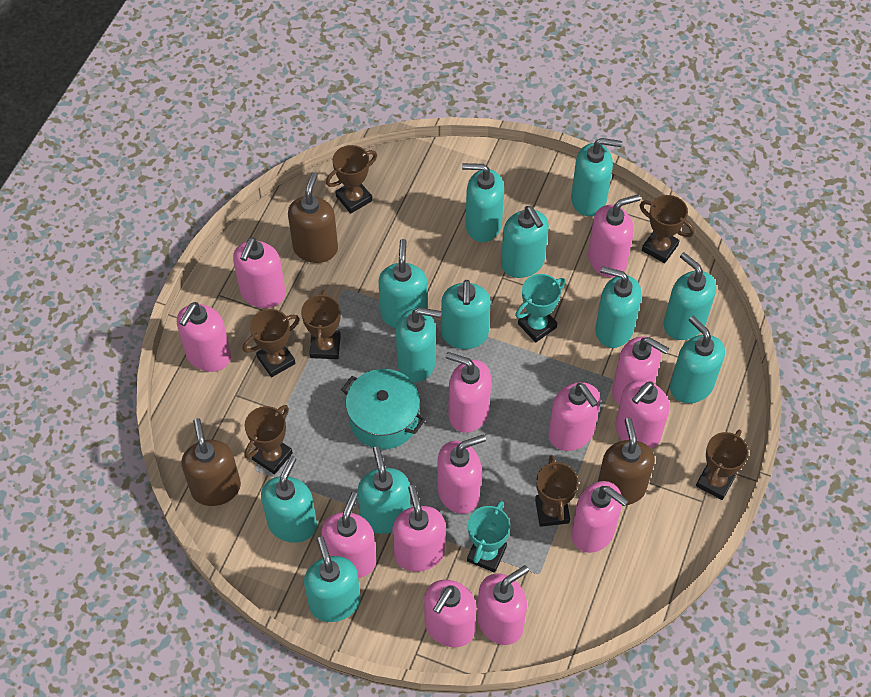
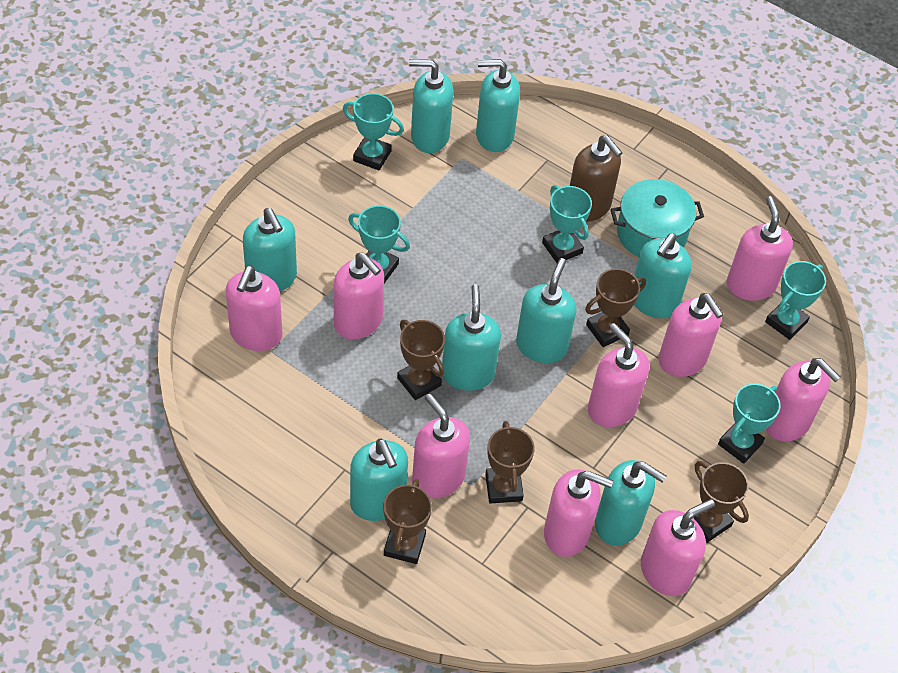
brown soap dispenser: 3 -> 1
brown trophy: 7 -> 5
pink soap dispenser: 13 -> 9
turquoise soap dispenser: 12 -> 8
turquoise trophy: 2 -> 5

